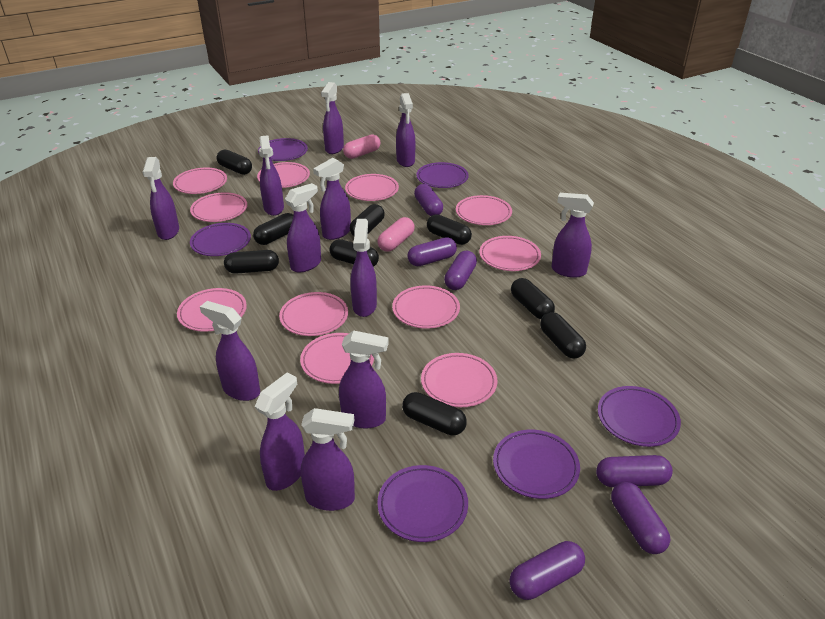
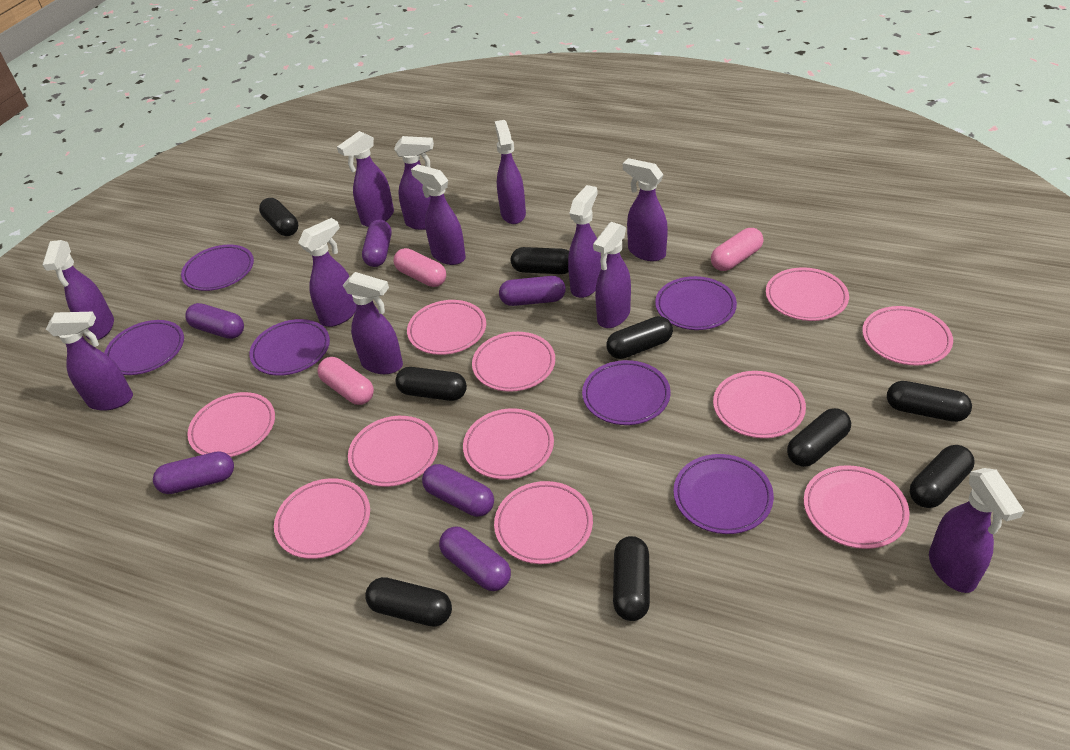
pink capsule: 2 -> 3

